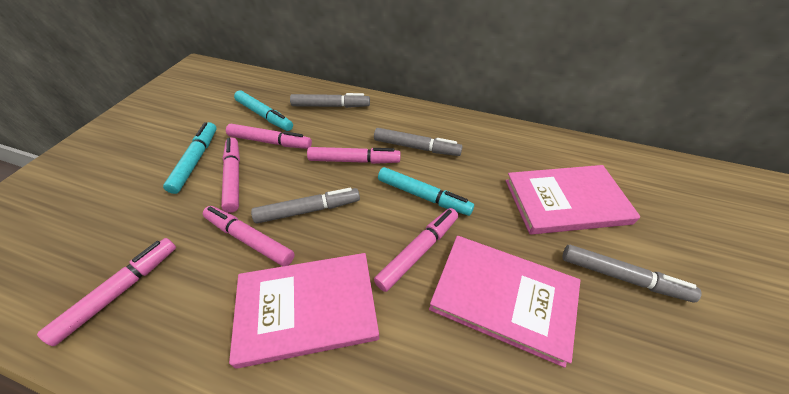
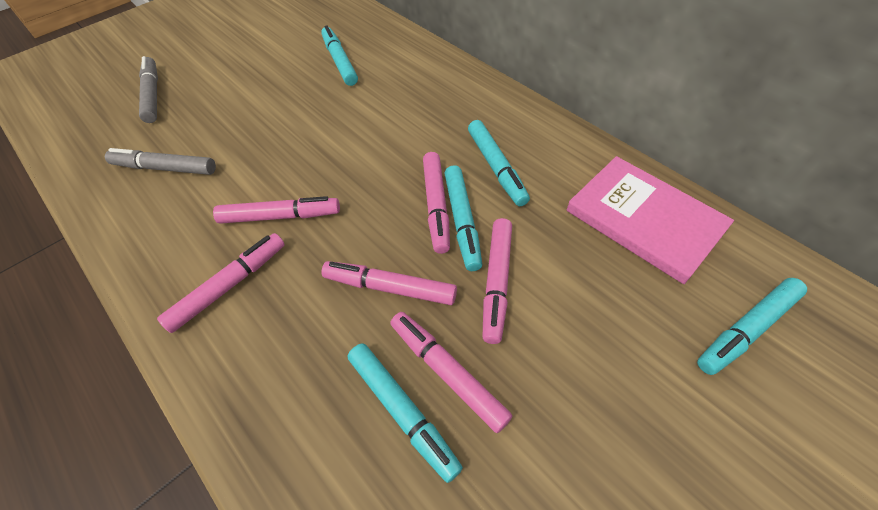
grey marker: 4 -> 2
pink book: 3 -> 1
turquoise marker: 3 -> 5

